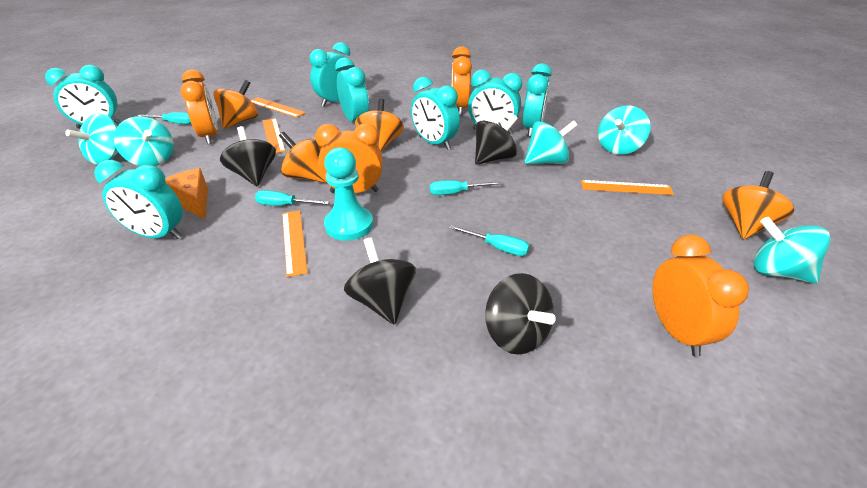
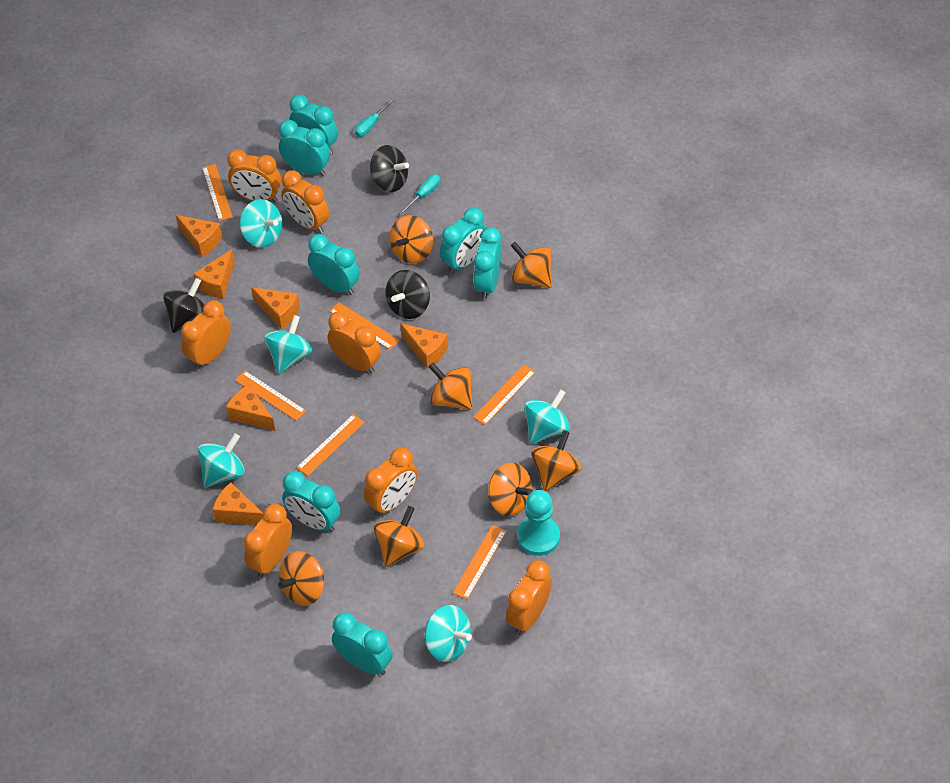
black spinning top: 4 -> 3
orange cheese: 1 -> 6
orange clock: 4 -> 7
orange ruler: 4 -> 6
orange spinning top: 4 -> 7
turquoise screwdriver: 4 -> 2

